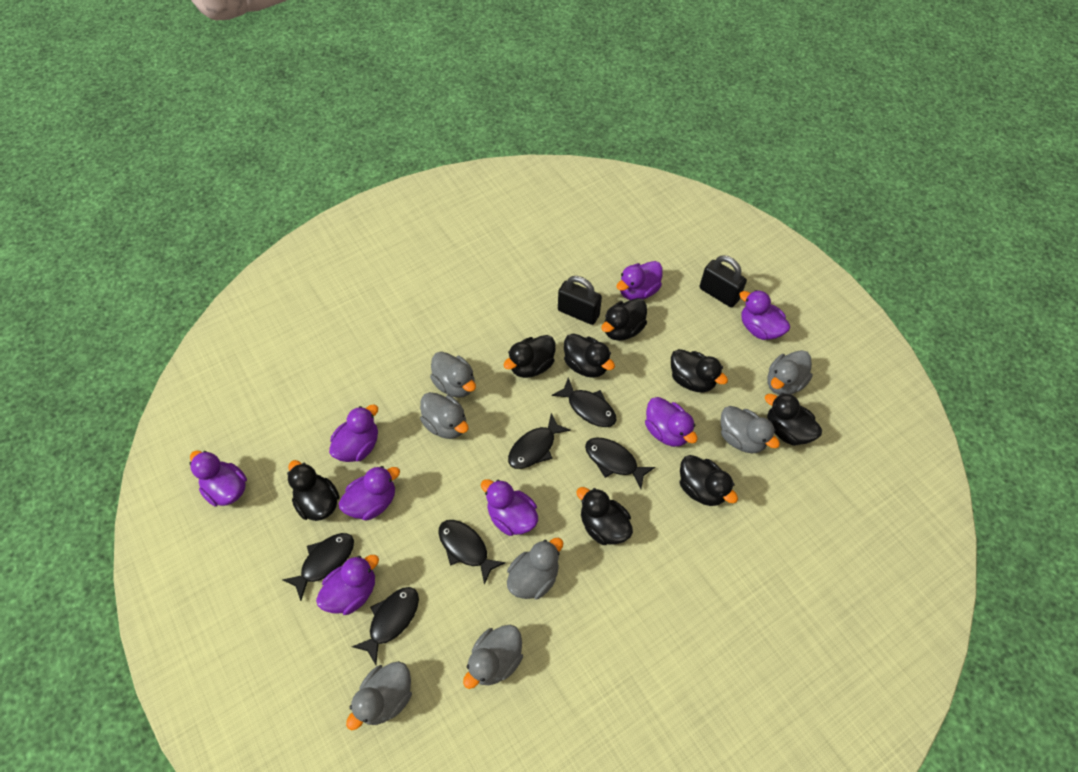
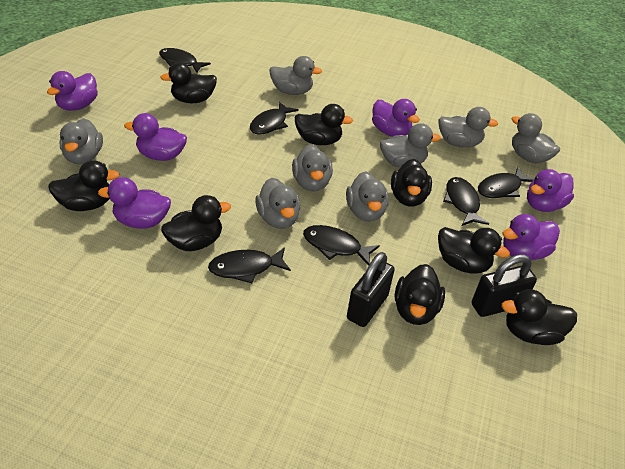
grey duck: 7 -> 8
purple duck: 8 -> 6

